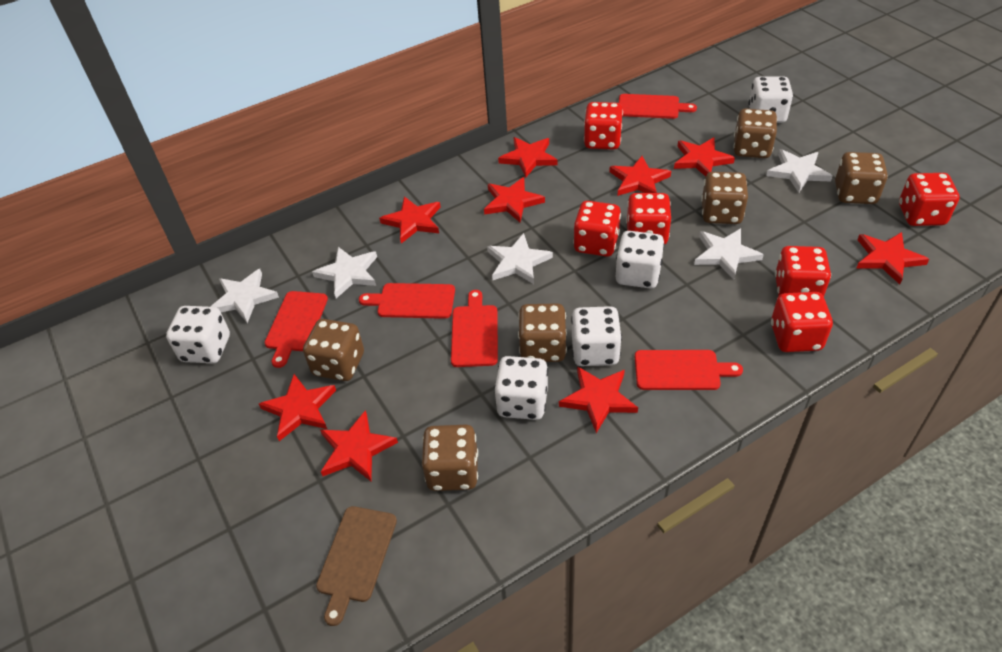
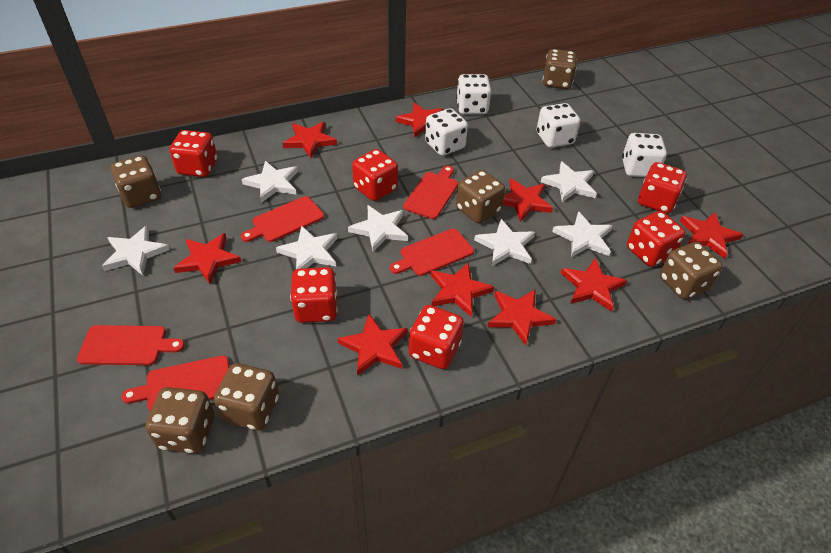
brown cutting board: 1 -> 0
white dice: 5 -> 4
white star: 5 -> 7

